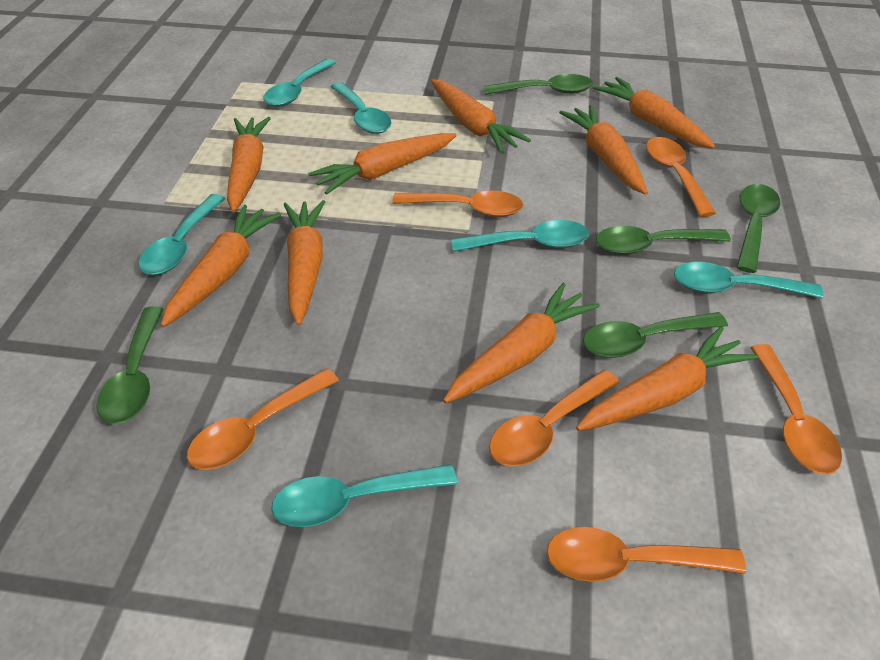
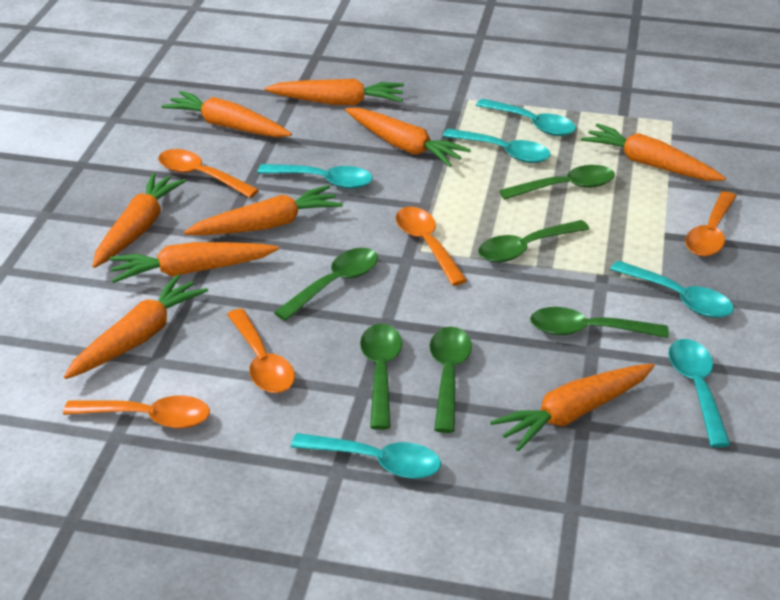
green spoon: 5 -> 6
orange spoon: 6 -> 5

